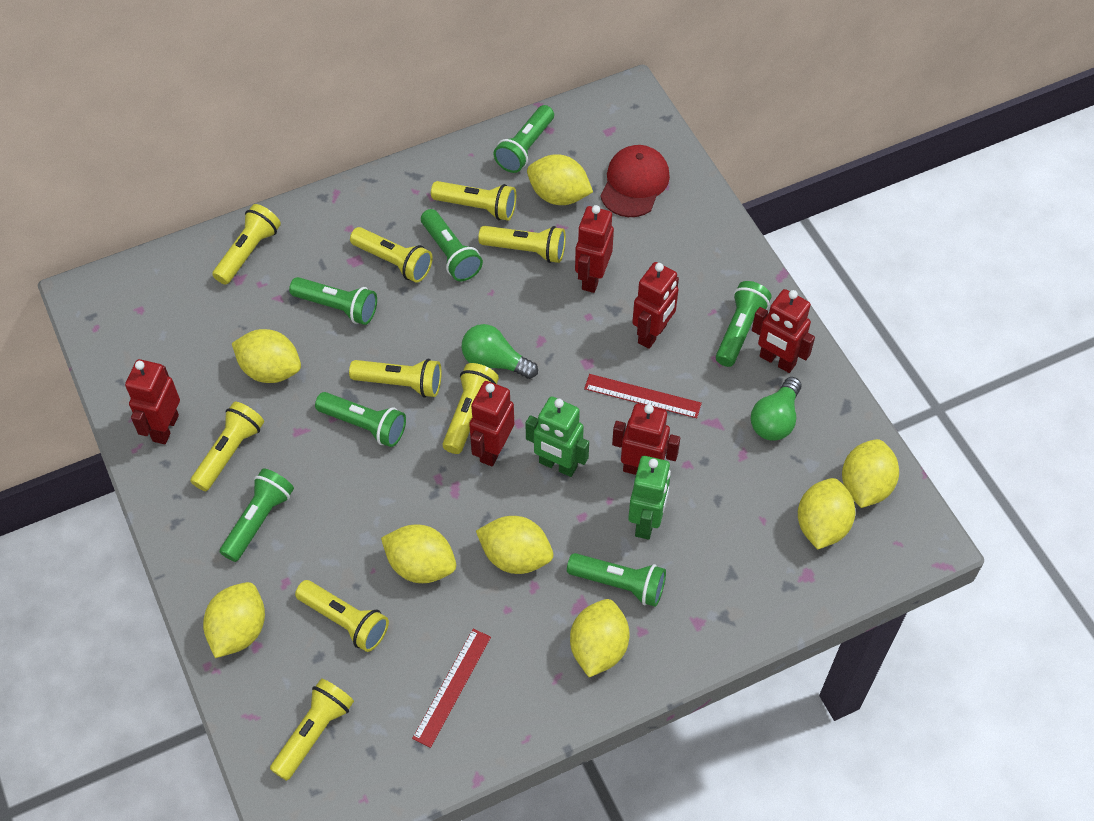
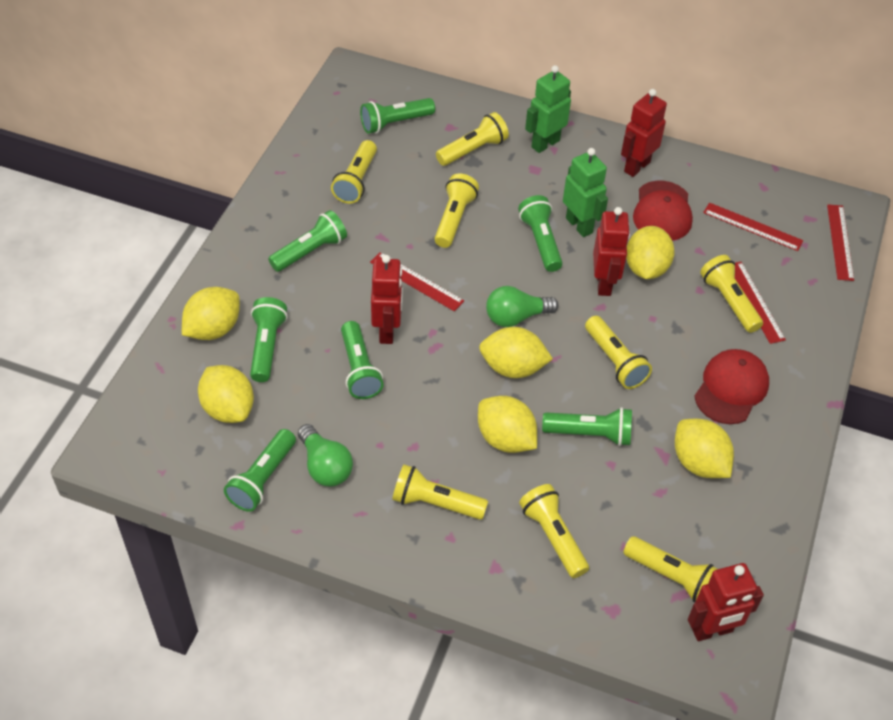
red cap: 1 -> 2
red robot: 6 -> 4
red ruler: 2 -> 4
yellow flashlight: 9 -> 8
yellow lemon: 8 -> 6

